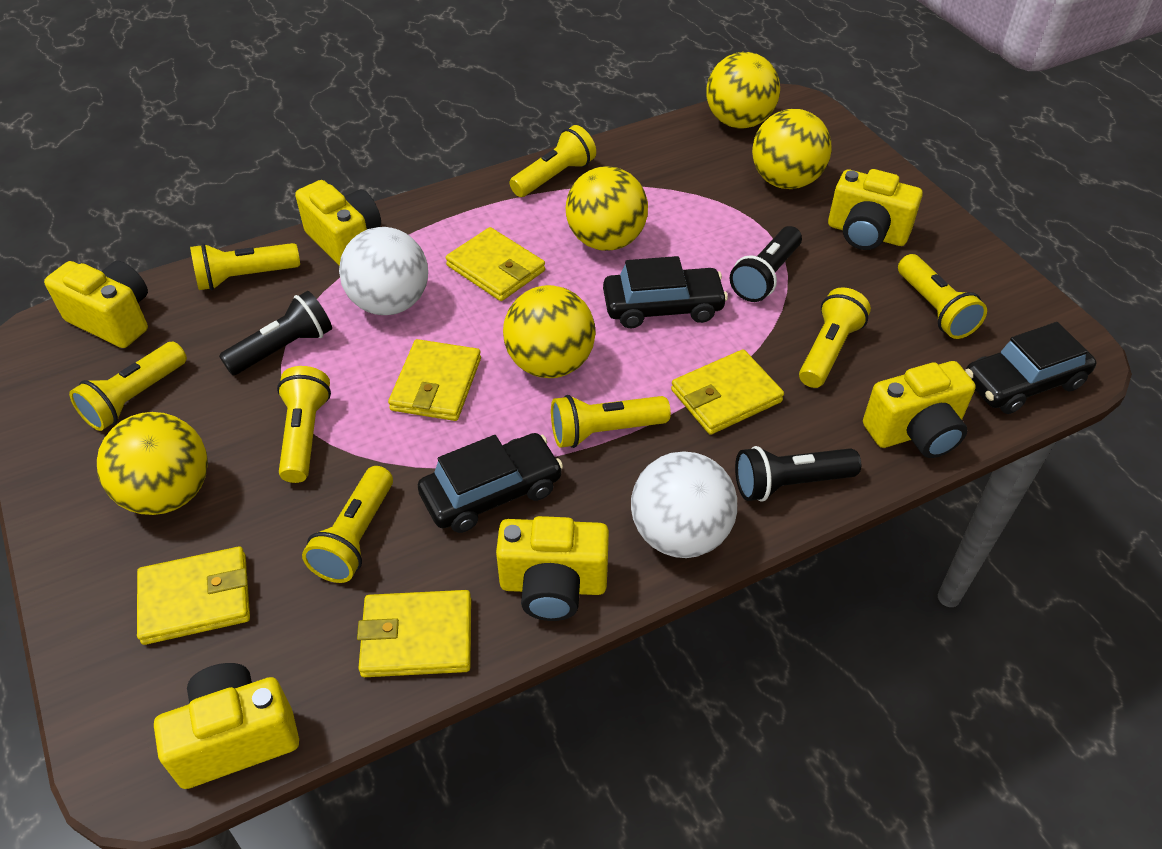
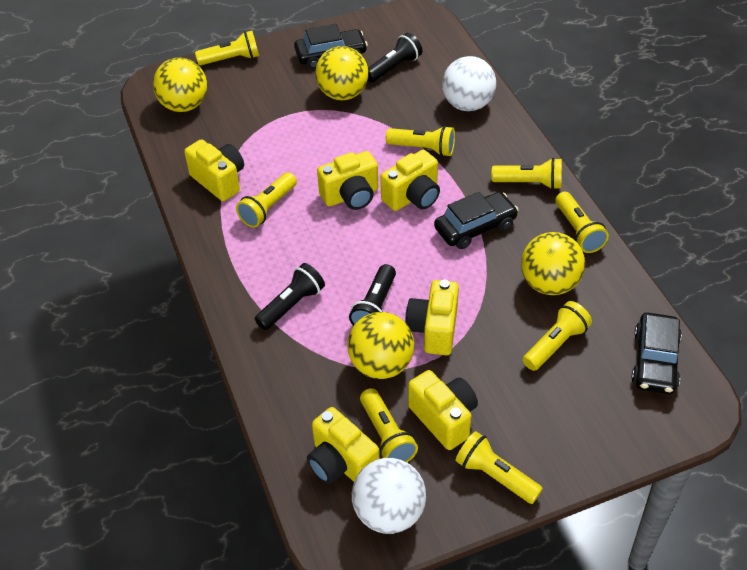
yellow ball: 5 -> 4
yellow wallet: 5 -> 0

